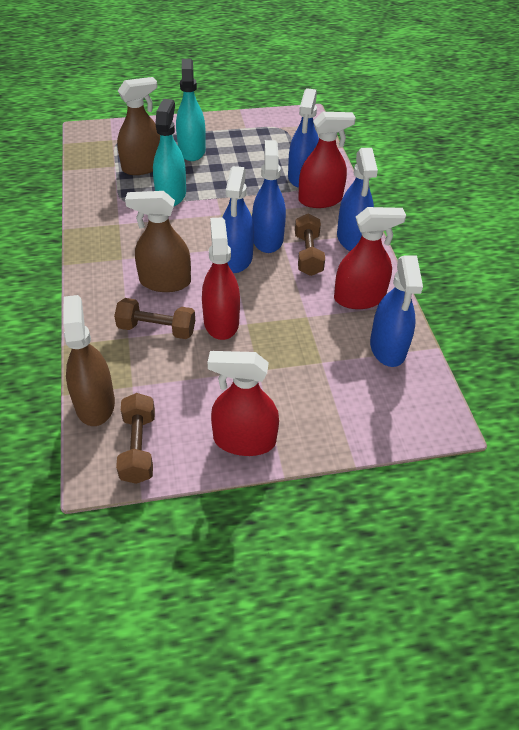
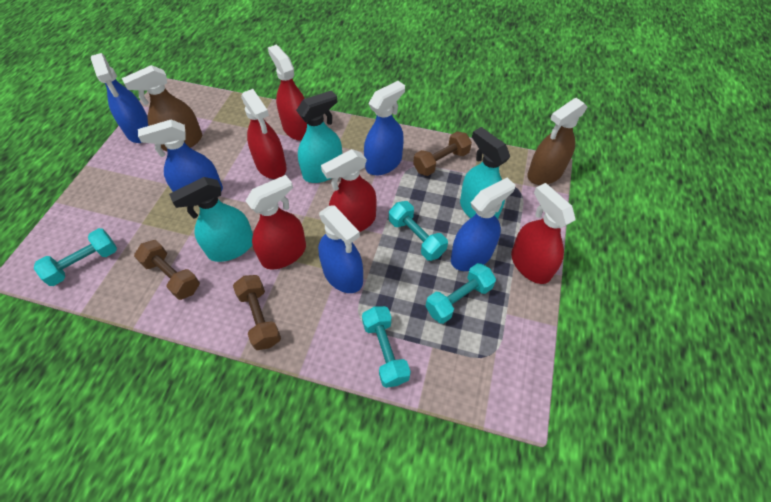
brown spray bottle: 3 -> 2
red spray bottle: 4 -> 5
turquoise dumbbell: 0 -> 4
turquoise spray bottle: 2 -> 3

